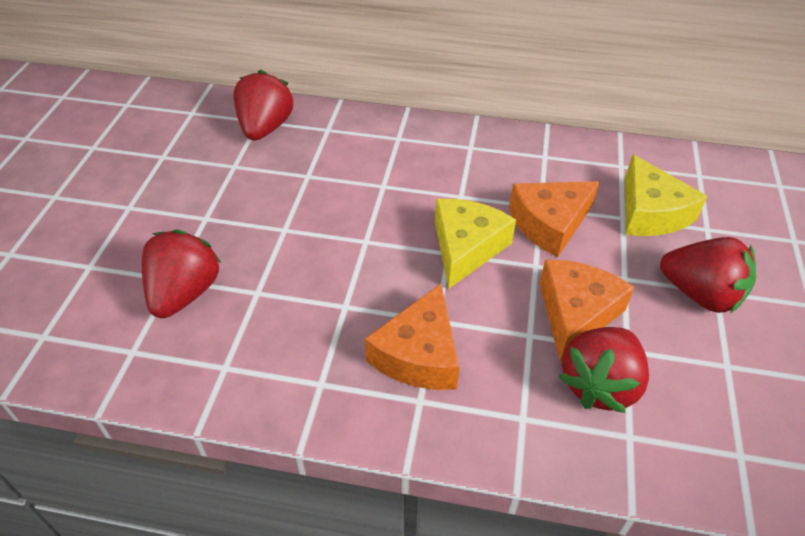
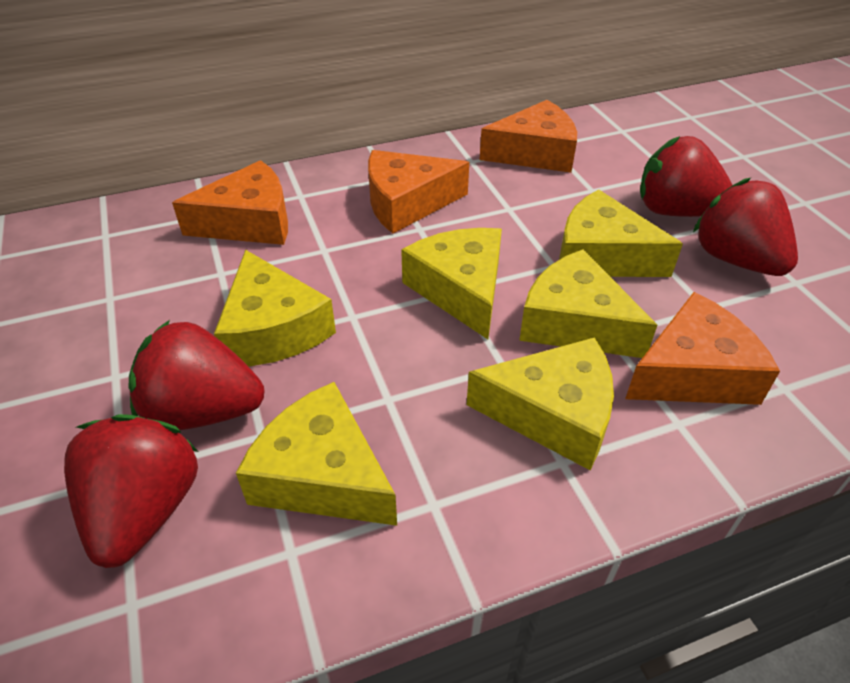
orange cheese: 3 -> 4
yellow cheese: 2 -> 6

